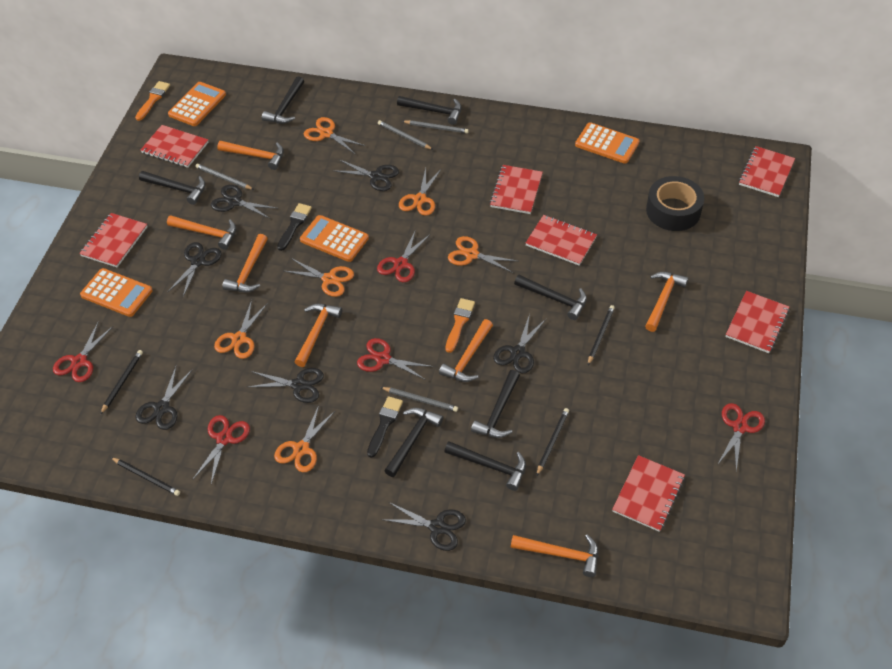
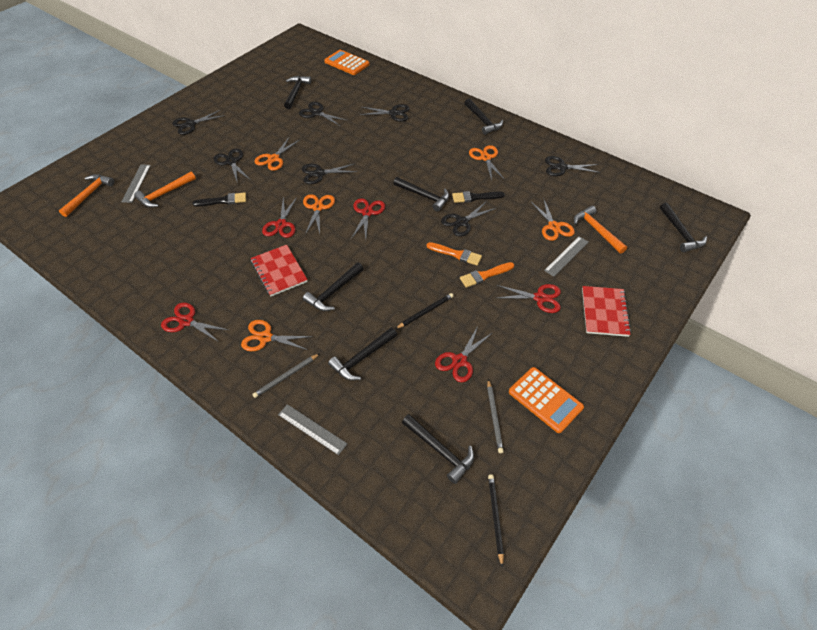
black pencil: 4 -> 2
black tape: 1 -> 0
grey pencil: 4 -> 2
grey ruler: 0 -> 3
orange calculator: 4 -> 2
orange hammer: 7 -> 3
orange scissors: 6 -> 5
red notebook: 7 -> 2

